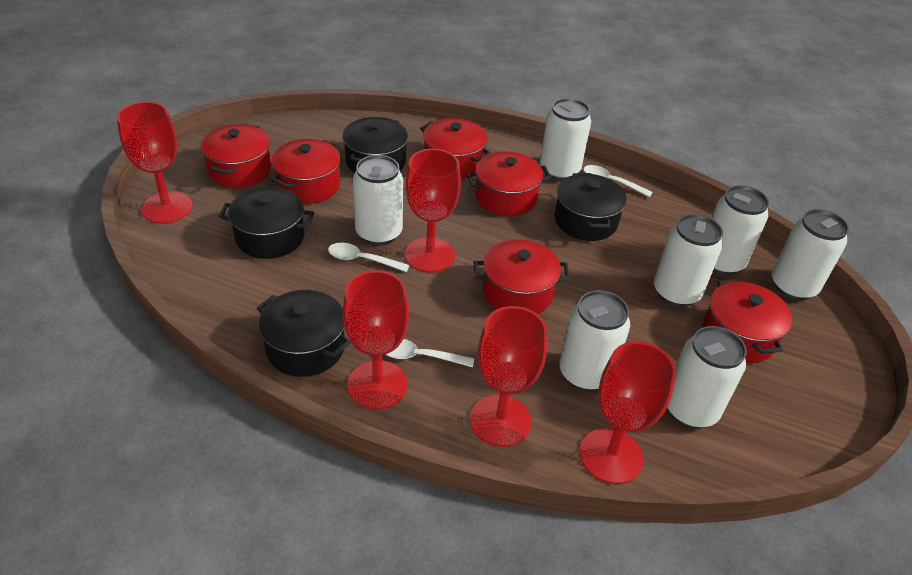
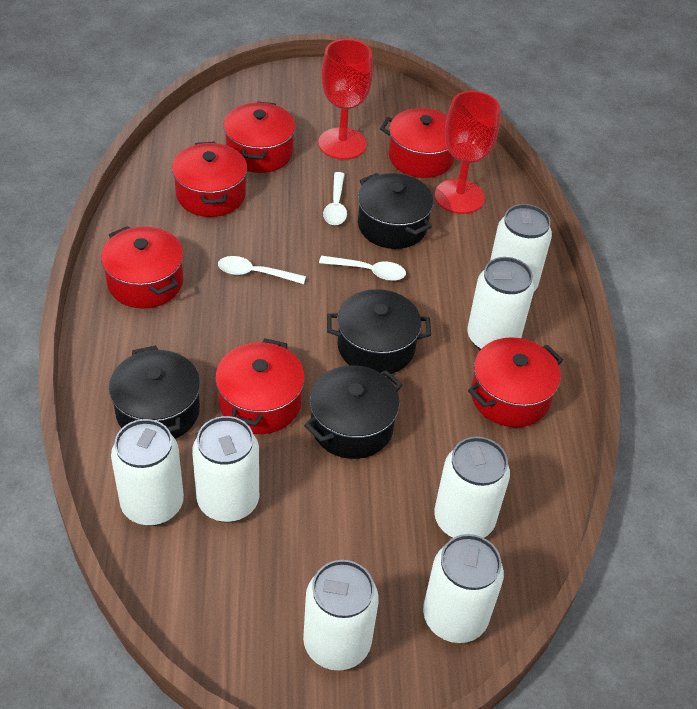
red goblet: 5 -> 2

